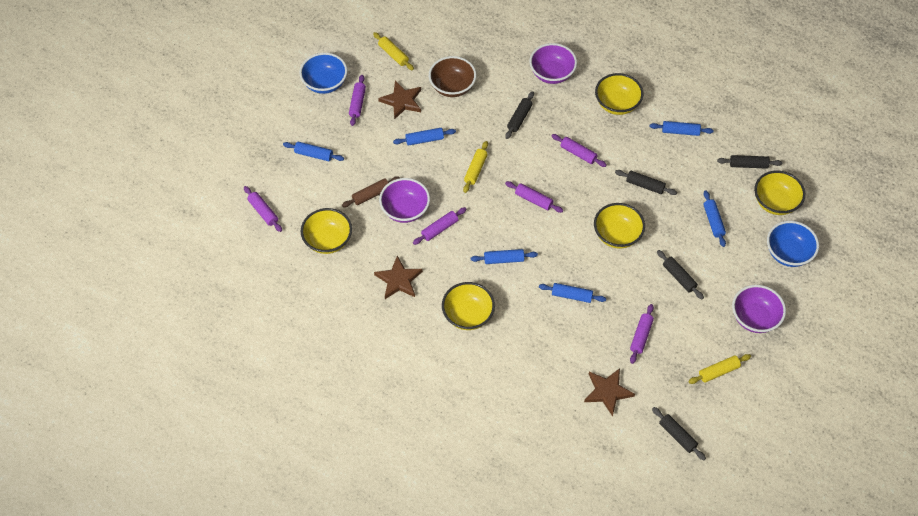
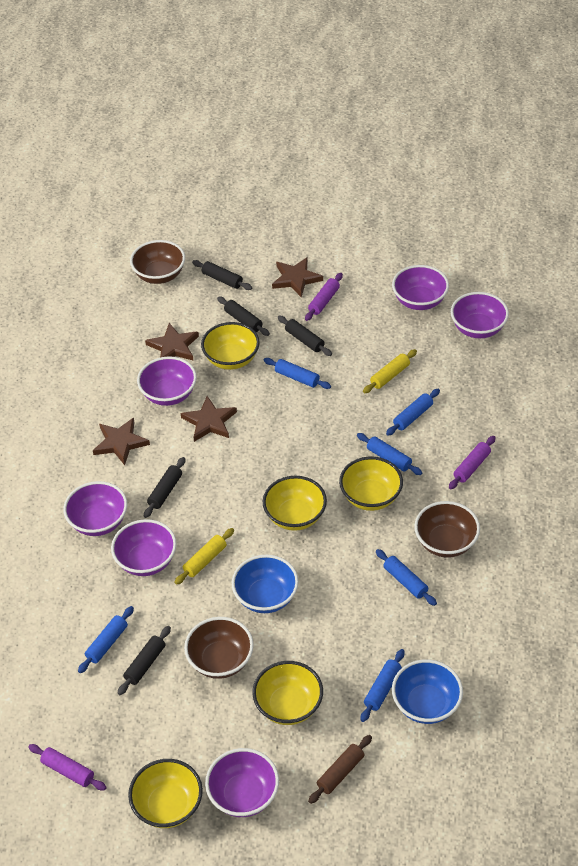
brown bowl: 1 -> 3
brown star: 3 -> 4
purple bowl: 3 -> 6
purple rolling pin: 6 -> 3
yellow rolling pin: 3 -> 2

